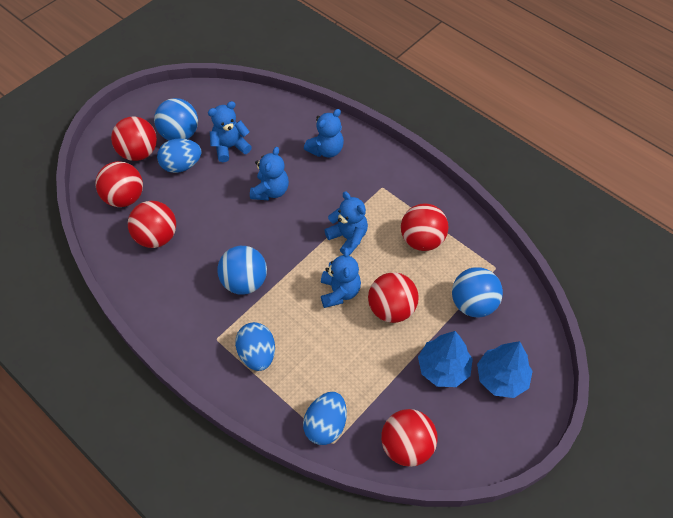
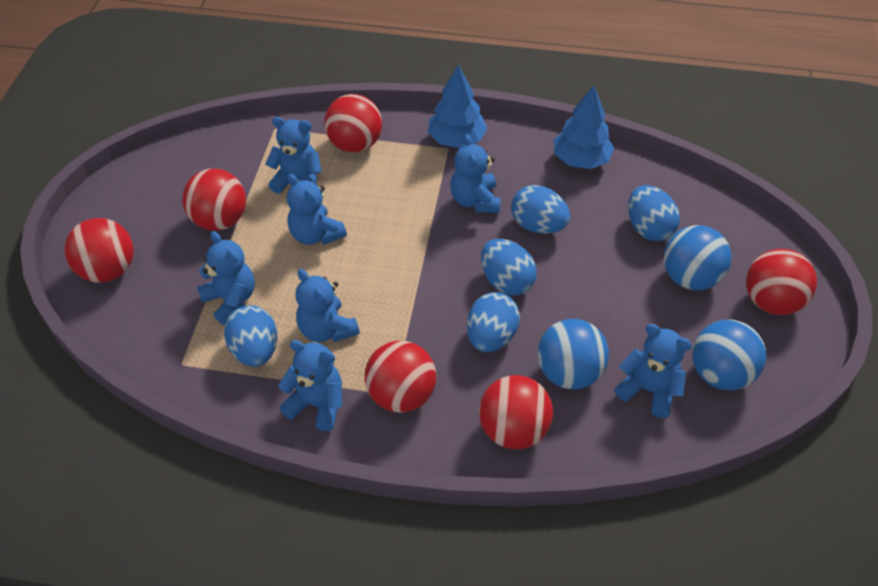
blue egg: 3 -> 5
blue teddy bear: 5 -> 7

